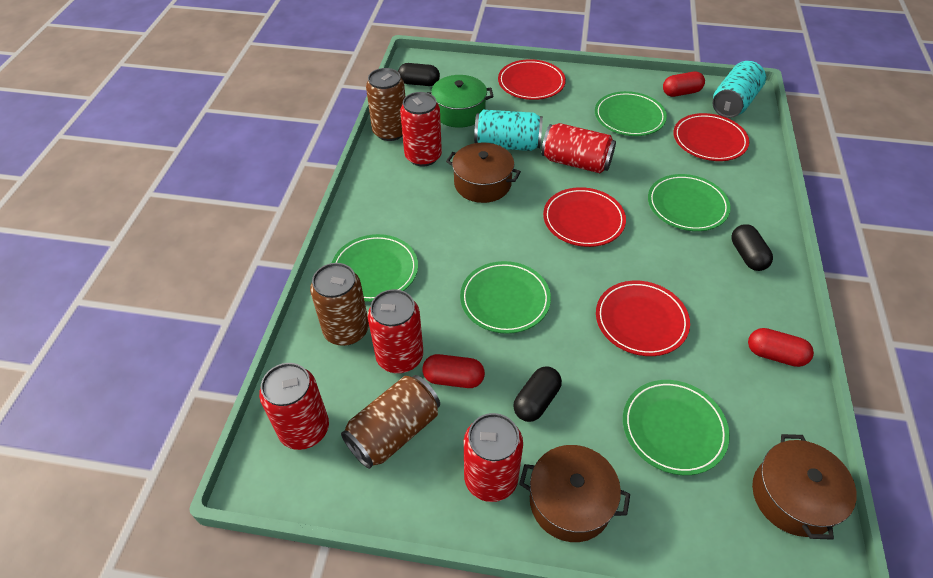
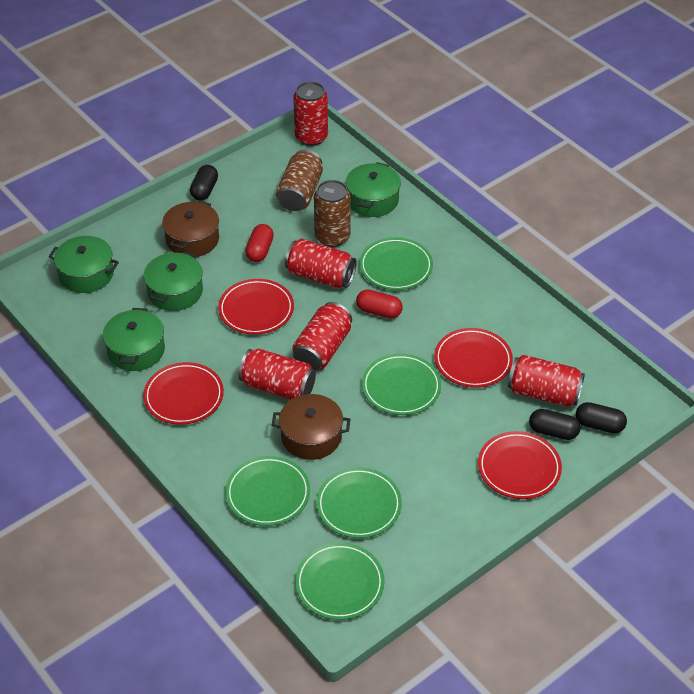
brown can: 3 -> 2
brown pot: 3 -> 2
green pot: 1 -> 4
red capsule: 3 -> 2
turquoise can: 2 -> 0

